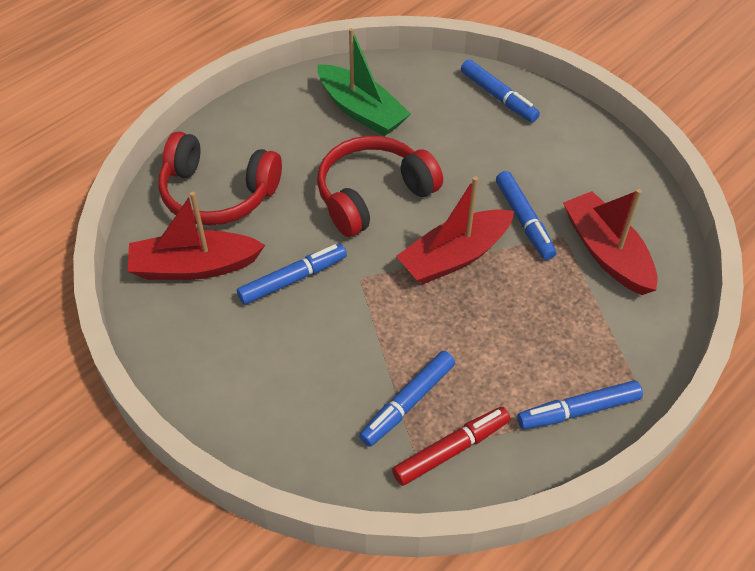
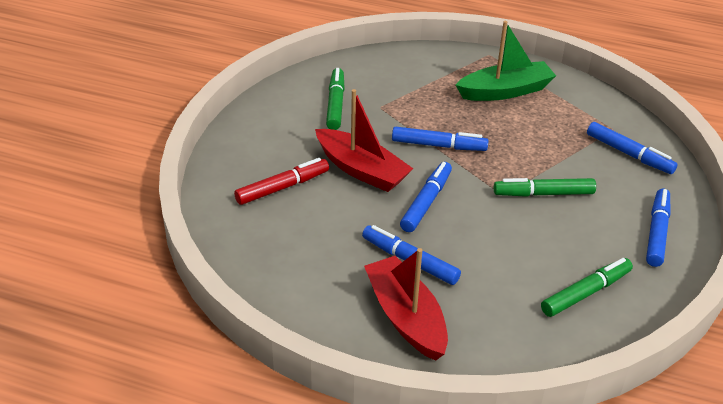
green marker: 0 -> 3
red boat: 3 -> 2
red headphones: 2 -> 0

